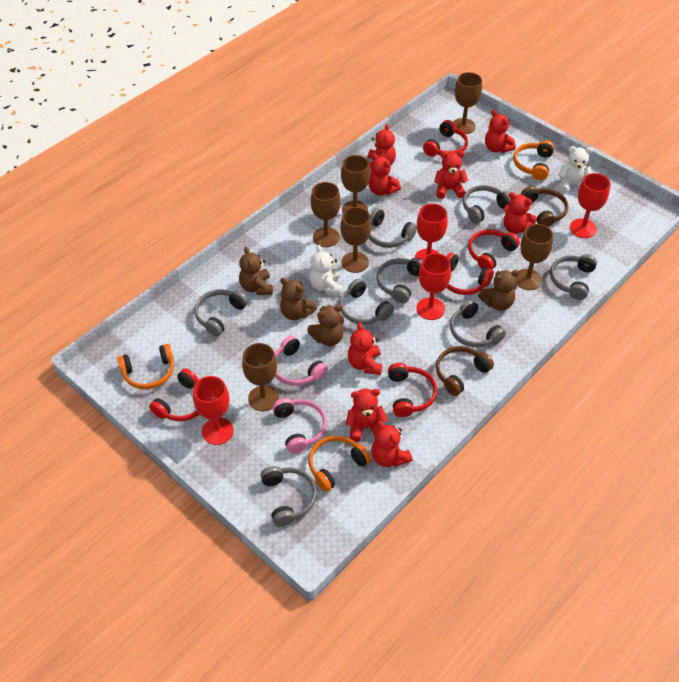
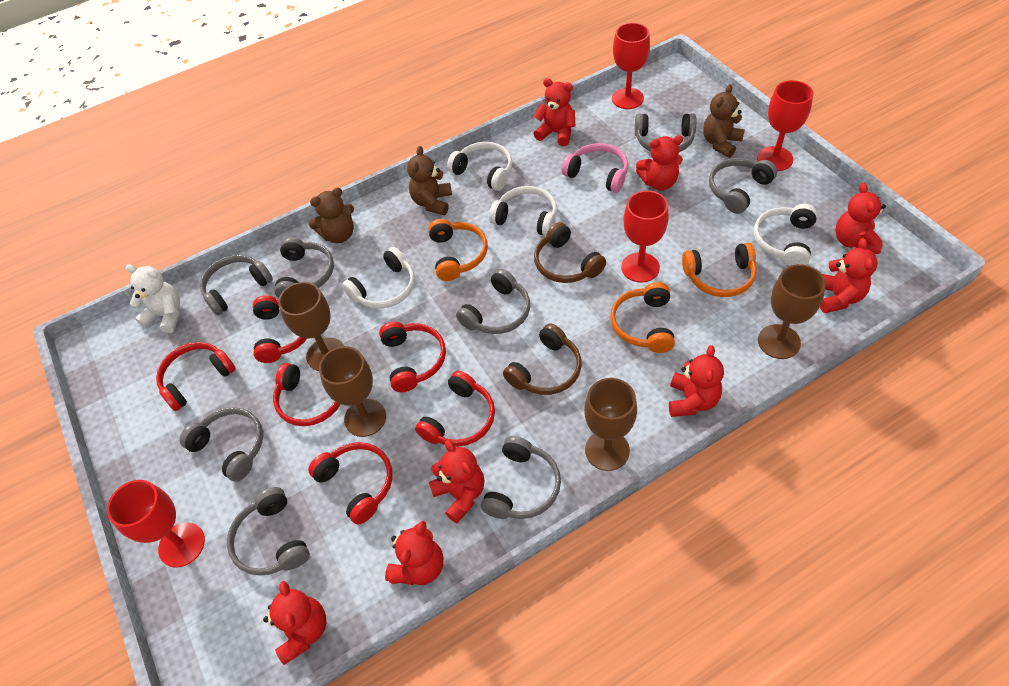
brown goblet: 6 -> 4
brown teddy bear: 4 -> 3
pink headphones: 2 -> 1
red headphones: 5 -> 6
white headphones: 0 -> 4
white teddy bear: 2 -> 1

